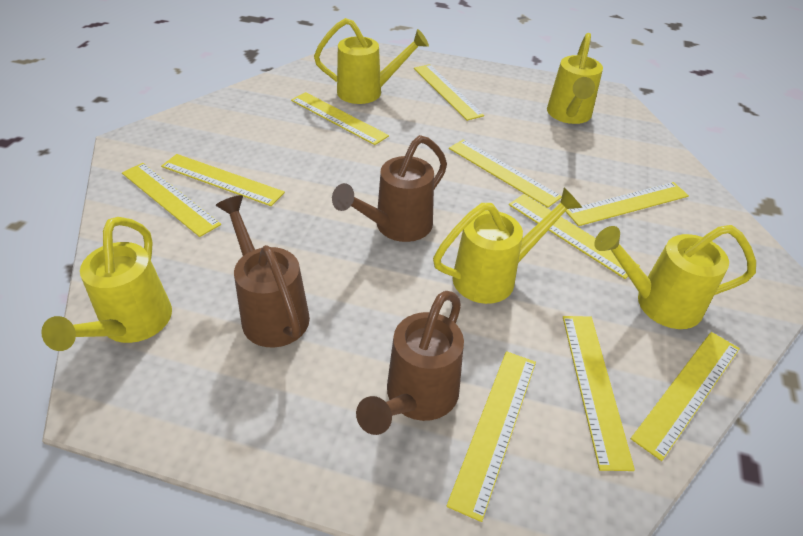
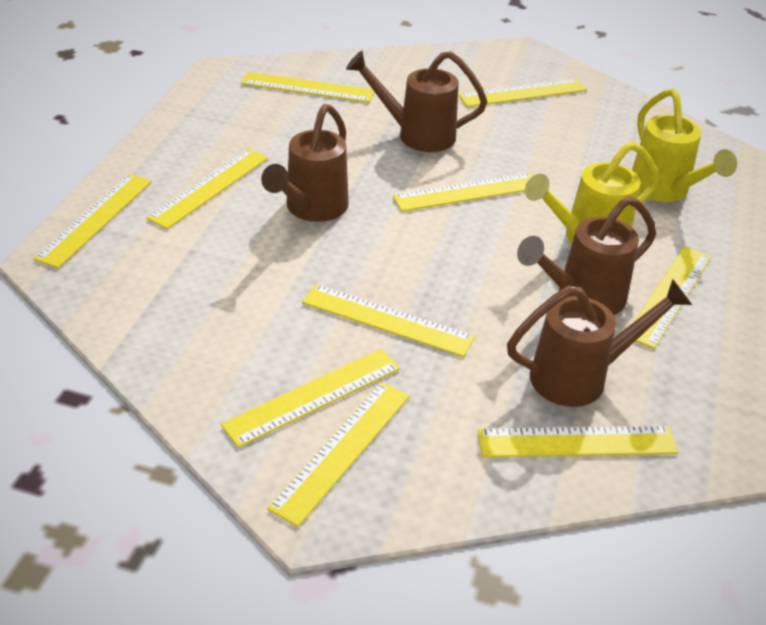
brown watering can: 3 -> 4
yellow watering can: 5 -> 2

